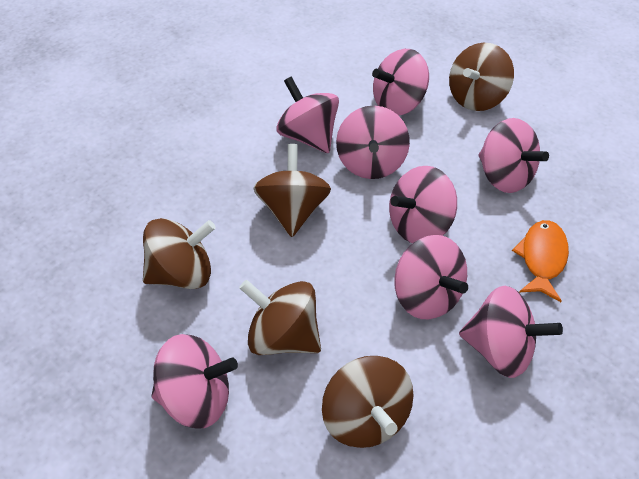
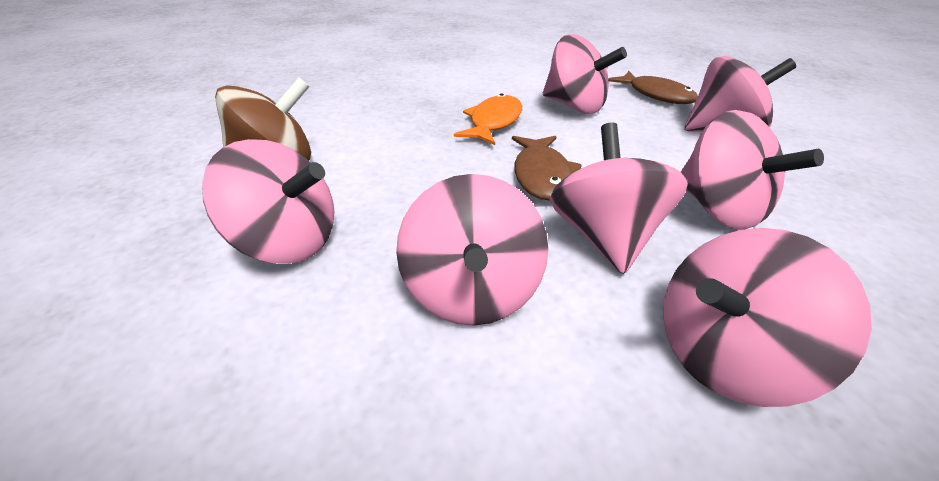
brown fish: 0 -> 2
brown spinning top: 5 -> 1
pink spinning top: 8 -> 7

